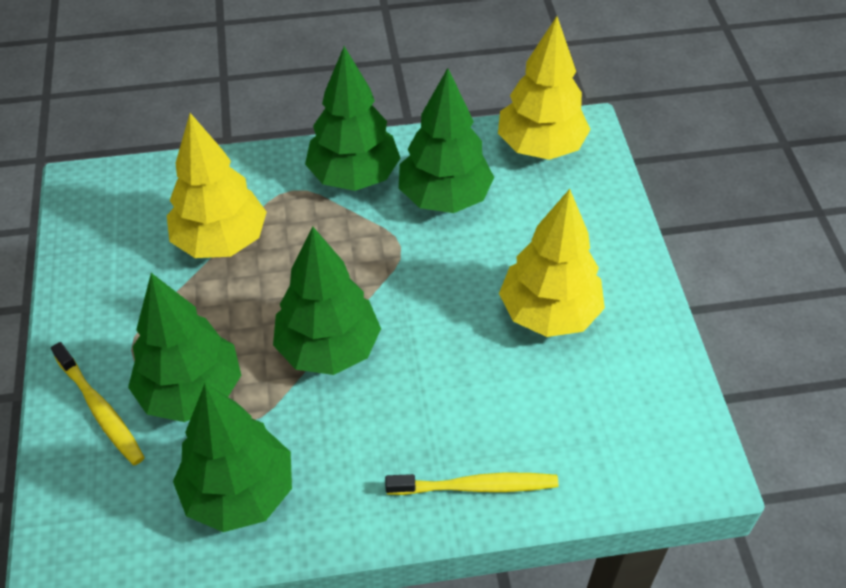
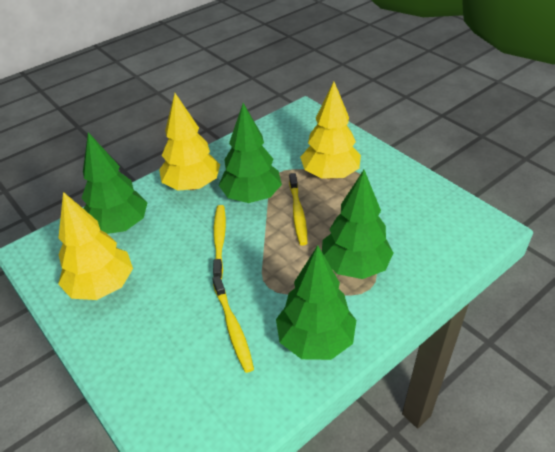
green tree: 5 -> 4
yellow toothbrush: 2 -> 3

